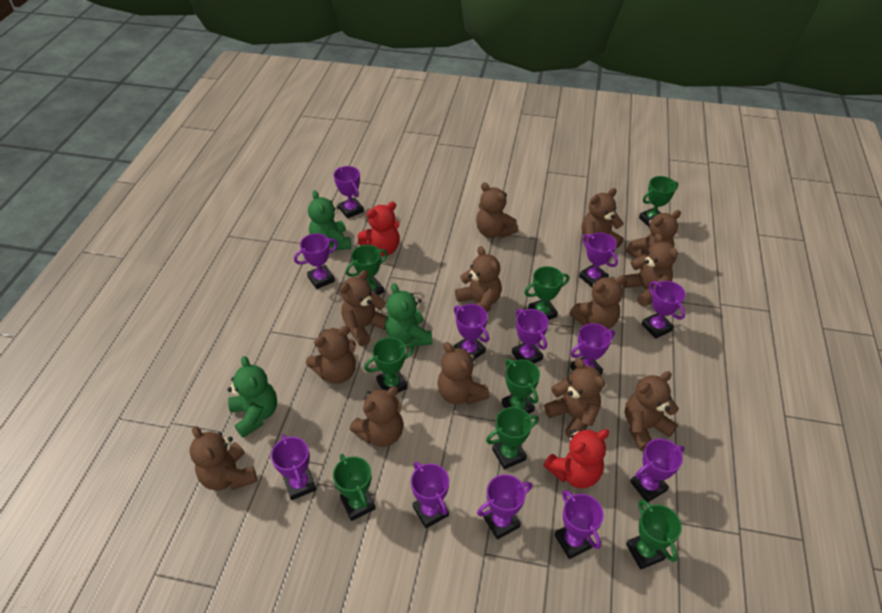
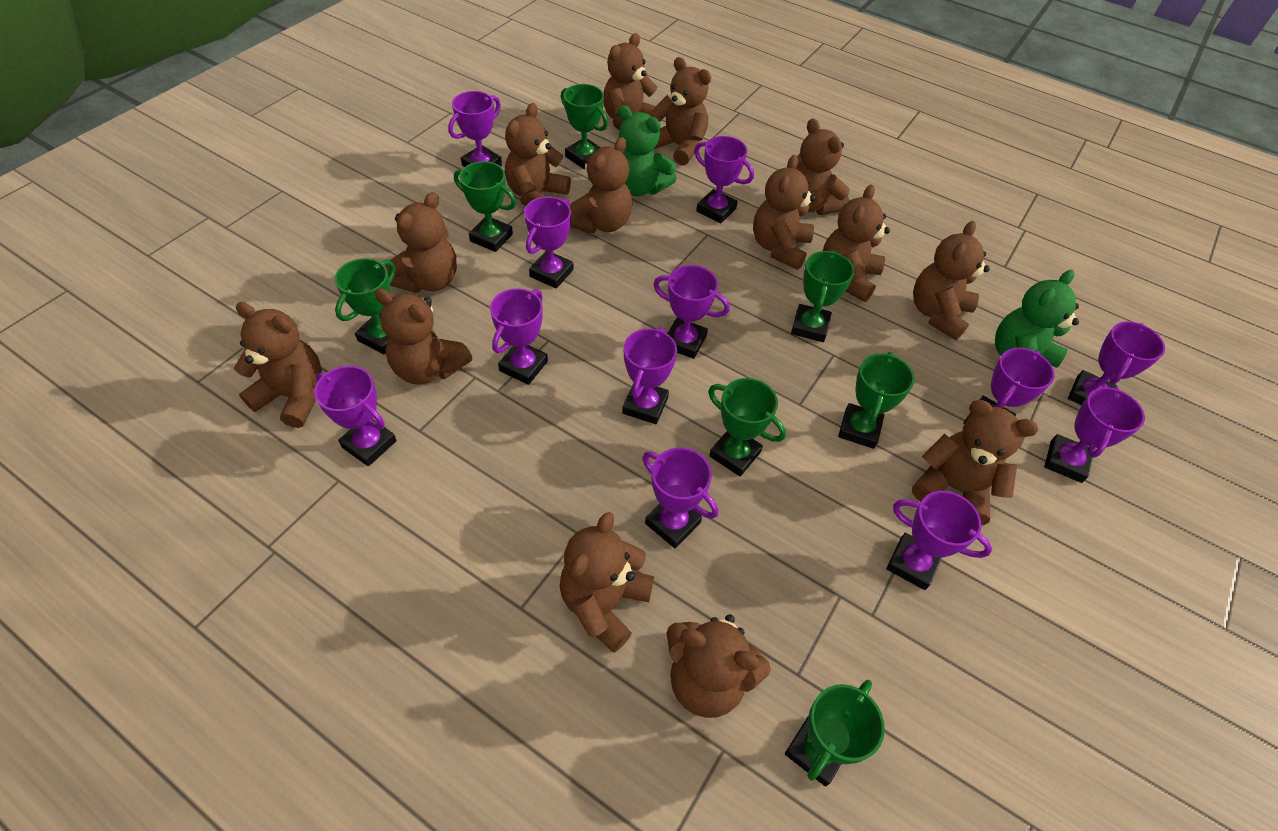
brown teddy bear: 13 -> 14
green teddy bear: 3 -> 2
green trophy: 8 -> 7
red teddy bear: 2 -> 0

